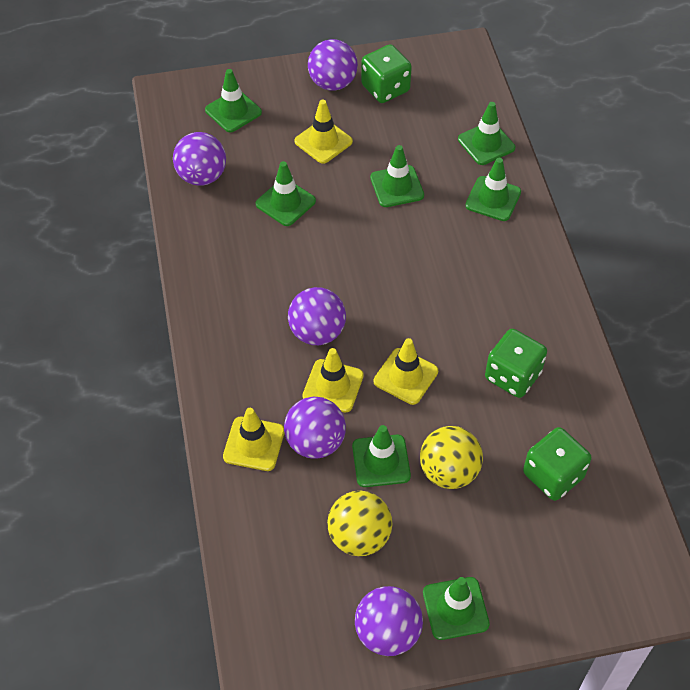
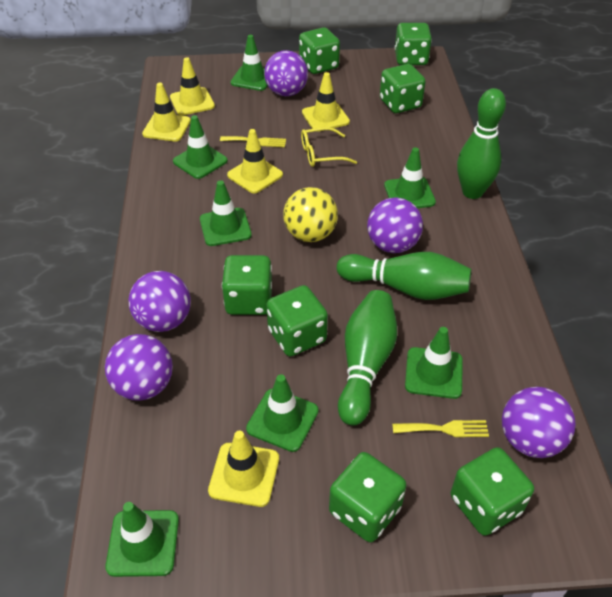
green bowling pin: 0 -> 3
green dice: 3 -> 7
yellow ball: 2 -> 1
yellow fork: 0 -> 2
yellow glasses: 0 -> 1
yellow traffic cone: 4 -> 5

